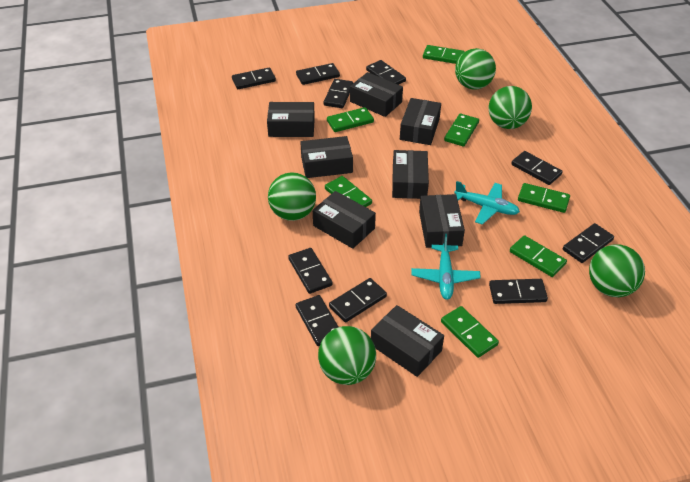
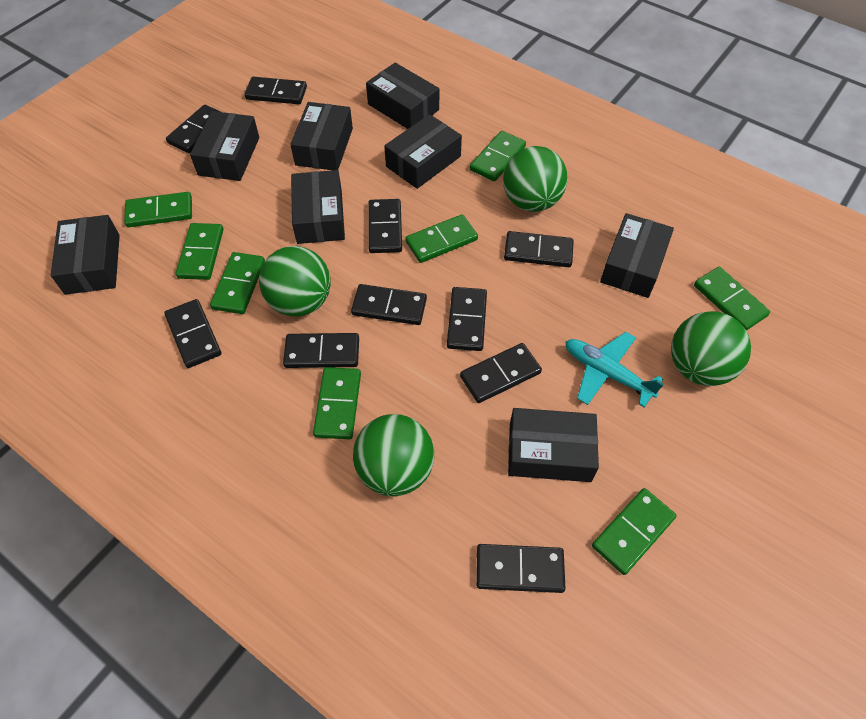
green ball: 5 -> 4
green domino: 7 -> 8
turquoise plane: 2 -> 1

